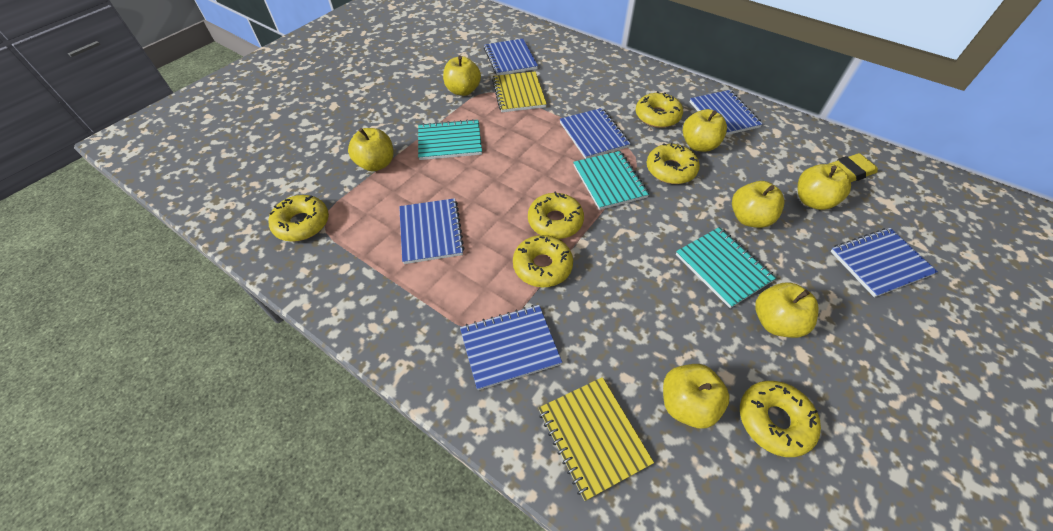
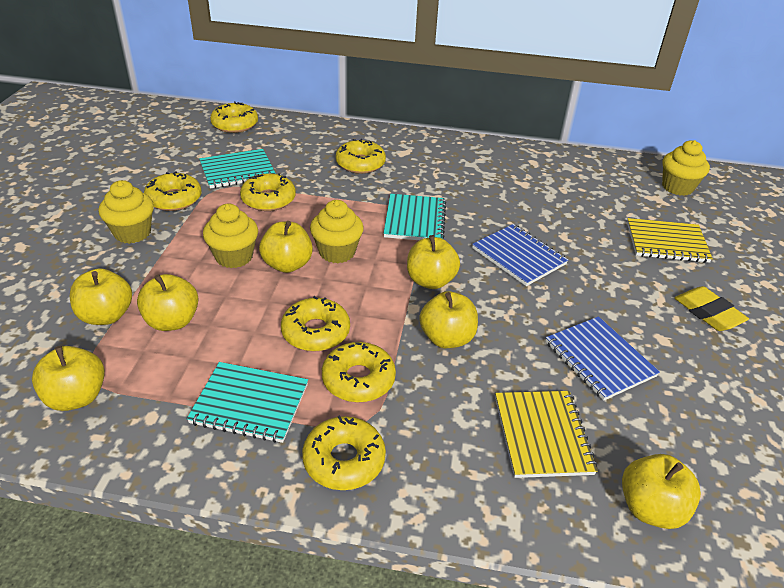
blue notebook: 6 -> 2
yellow cupcake: 0 -> 4
yellow donut: 6 -> 7

